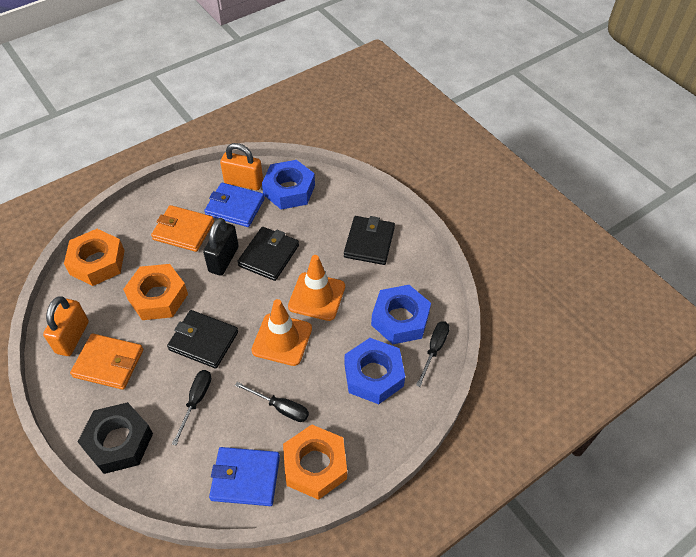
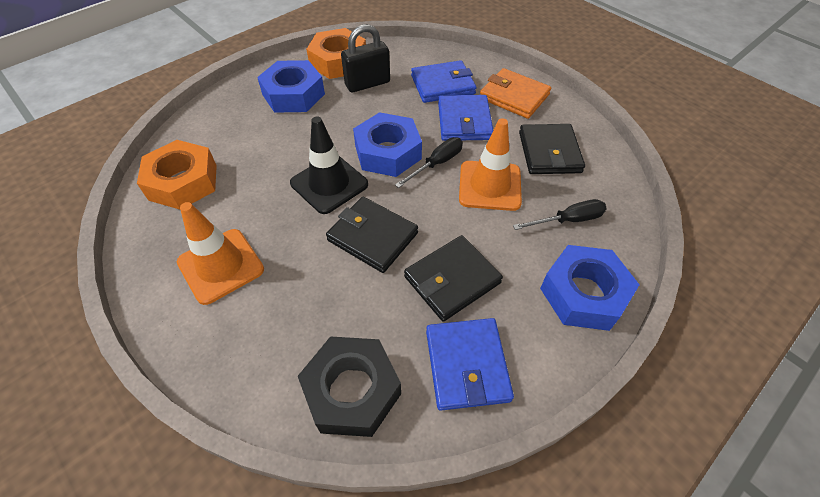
black screwdriver: 3 -> 2
black traffic cone: 0 -> 1
blue wallet: 2 -> 3
orange nut: 3 -> 2
orange padlock: 2 -> 0
orange wallet: 2 -> 1

